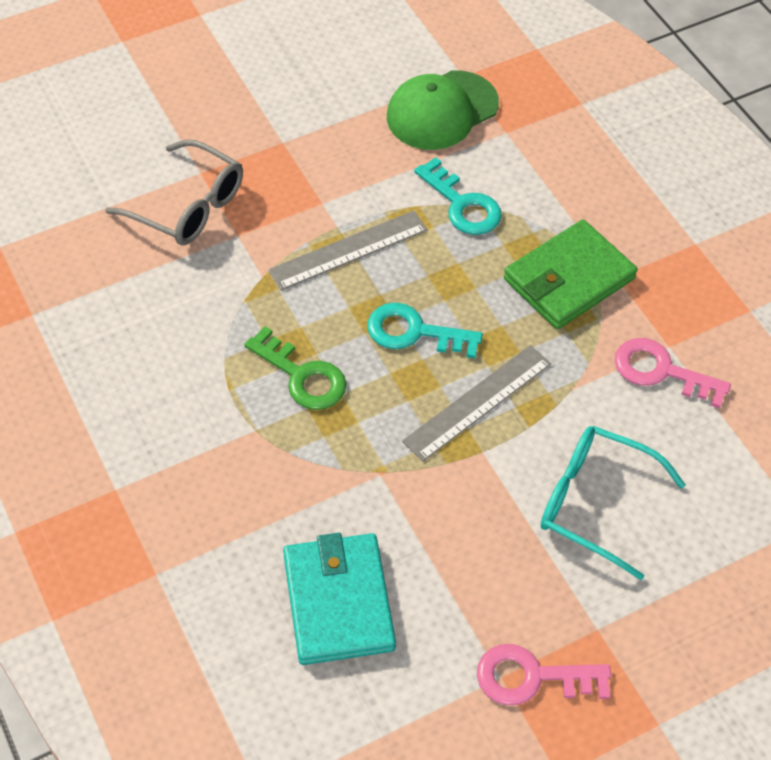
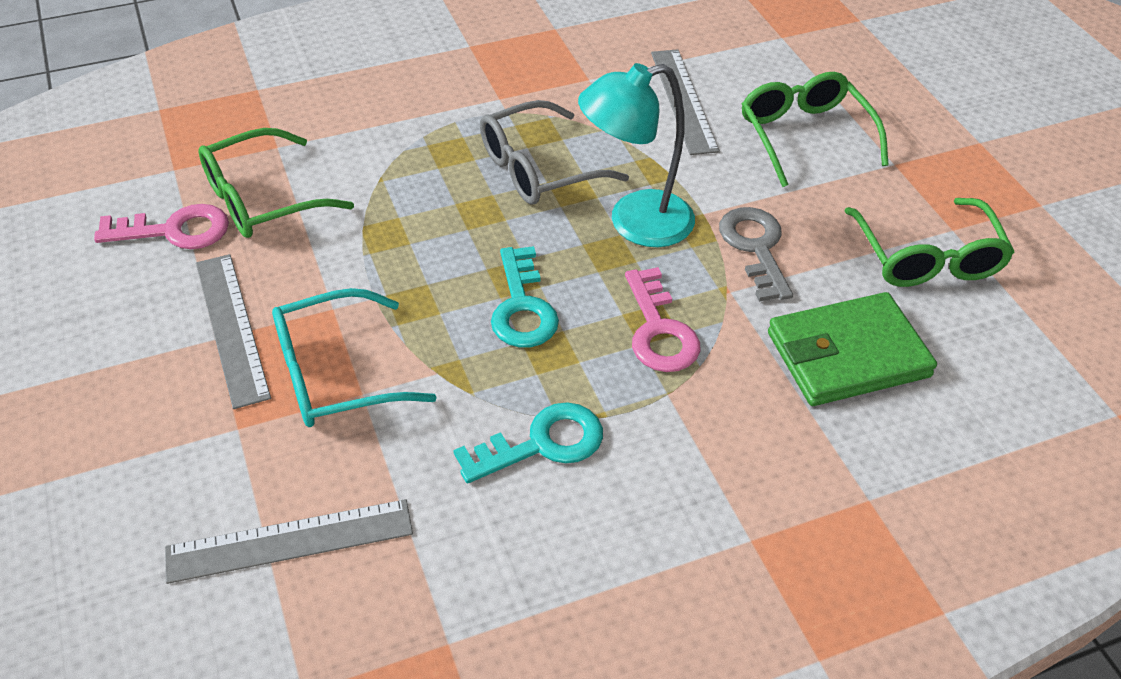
green cap: 1 -> 0
green glasses: 0 -> 3
green key: 1 -> 0
grey key: 0 -> 1
grey ruler: 2 -> 3
turquoise lamp: 0 -> 1
turquoise wallet: 1 -> 0

